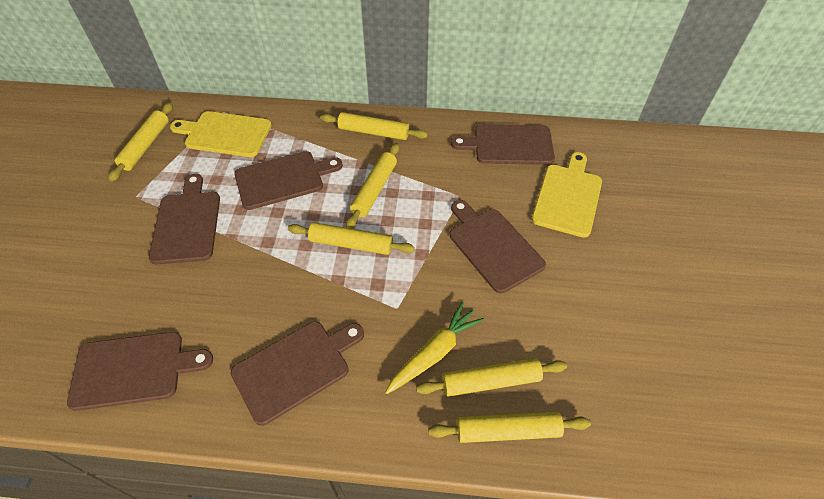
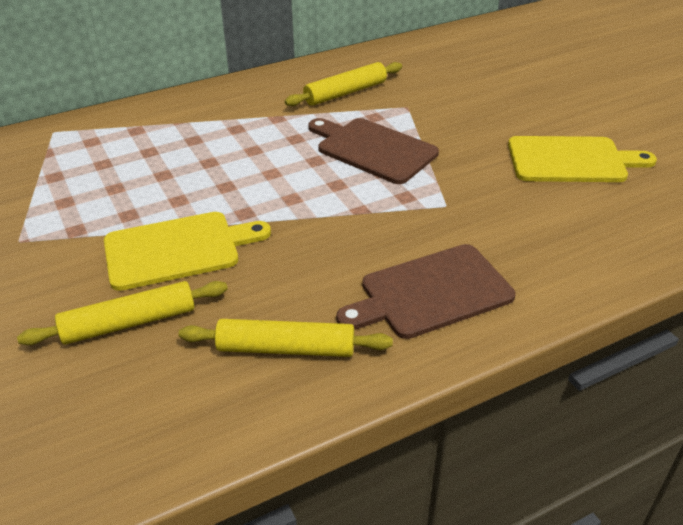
brown cutting board: 6 -> 2
yellow carrot: 1 -> 0
yellow rolling pin: 6 -> 3

